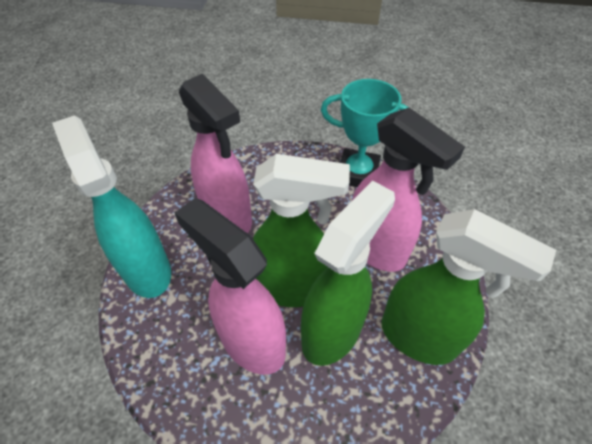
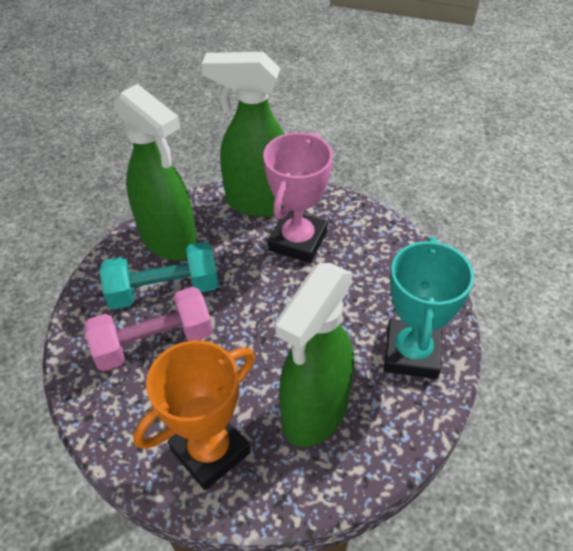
orange trophy: 0 -> 1
pink dumbbell: 0 -> 1
pink spray bottle: 3 -> 0
pink trophy: 0 -> 1
turquoise dumbbell: 0 -> 1
turquoise spray bottle: 1 -> 0

